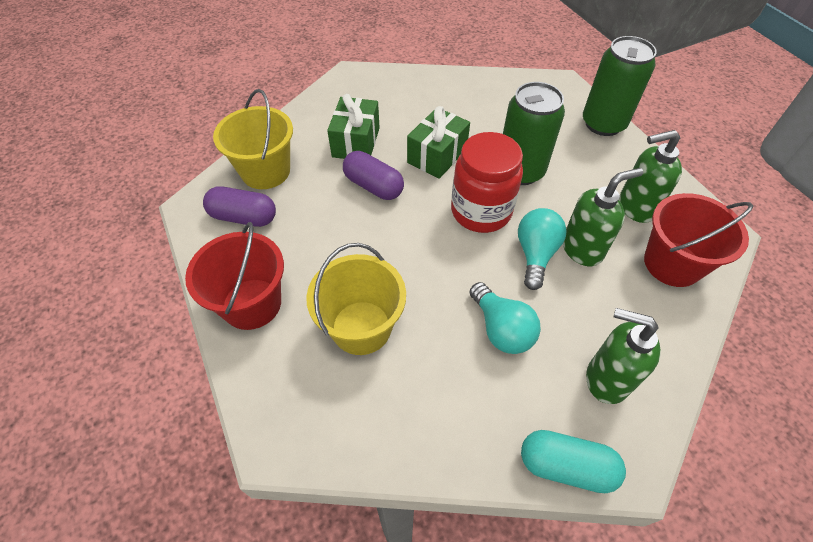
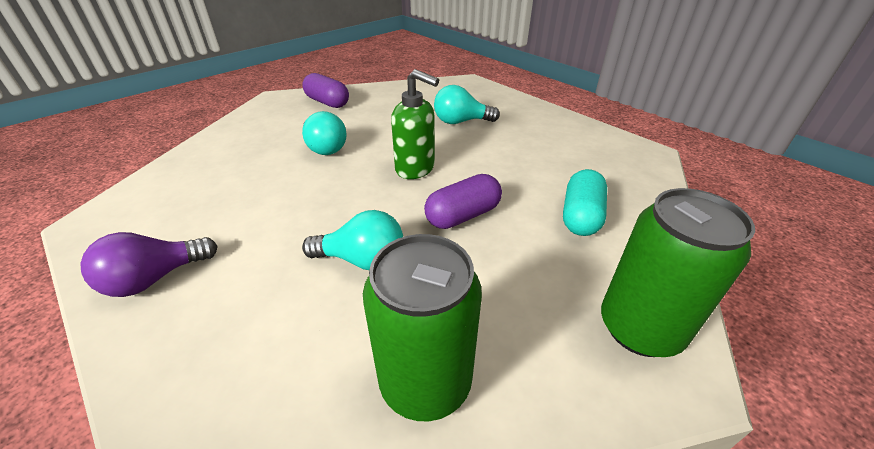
green gift: 2 -> 0
green soap dispenser: 3 -> 1
purple light bulb: 0 -> 1
red bucket: 2 -> 0
red jar: 1 -> 0
turquoise light bulb: 2 -> 3
yellow bucket: 2 -> 0

